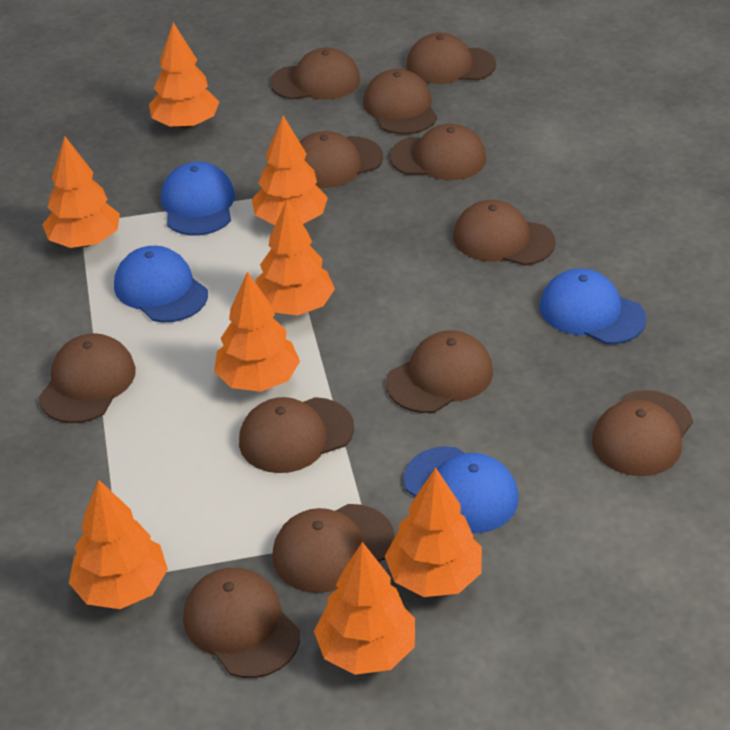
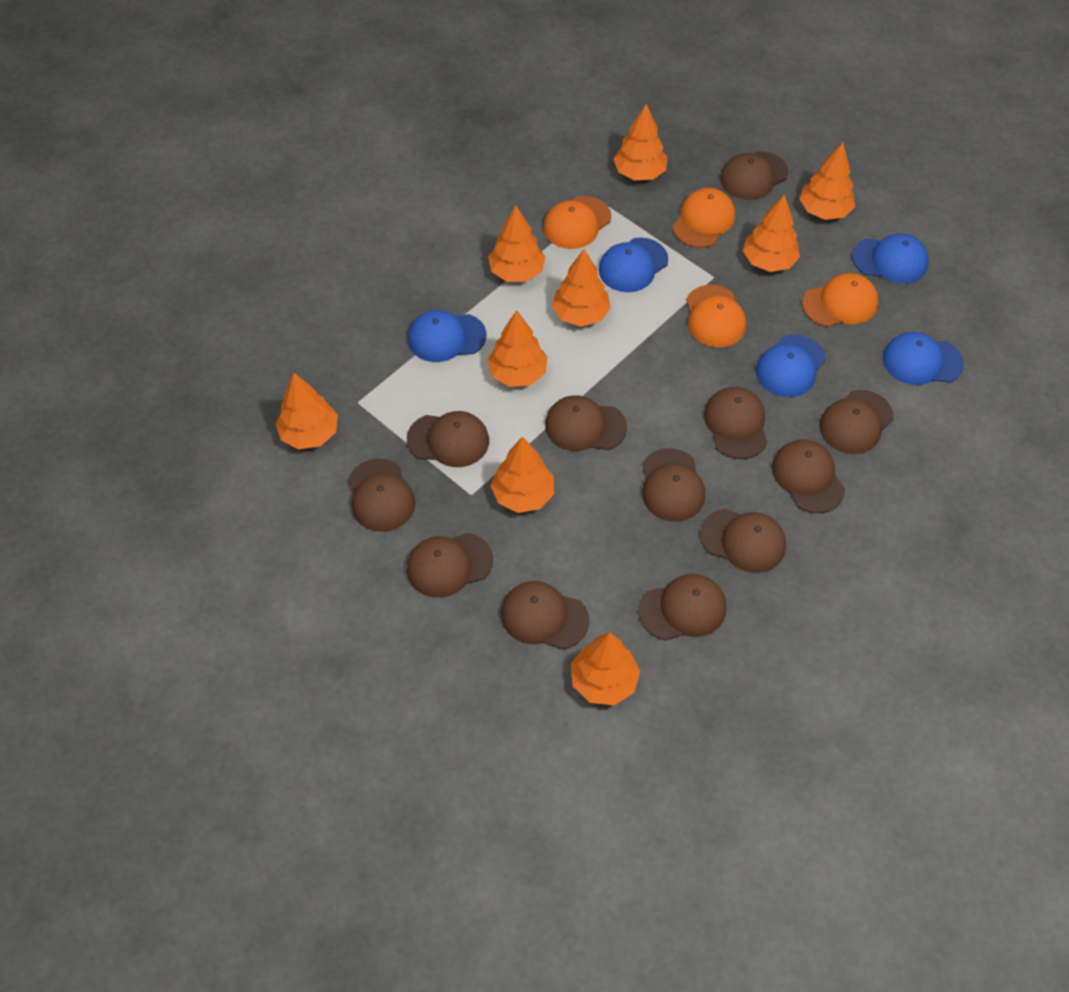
blue cap: 4 -> 5
orange cap: 0 -> 4
orange tree: 8 -> 9

